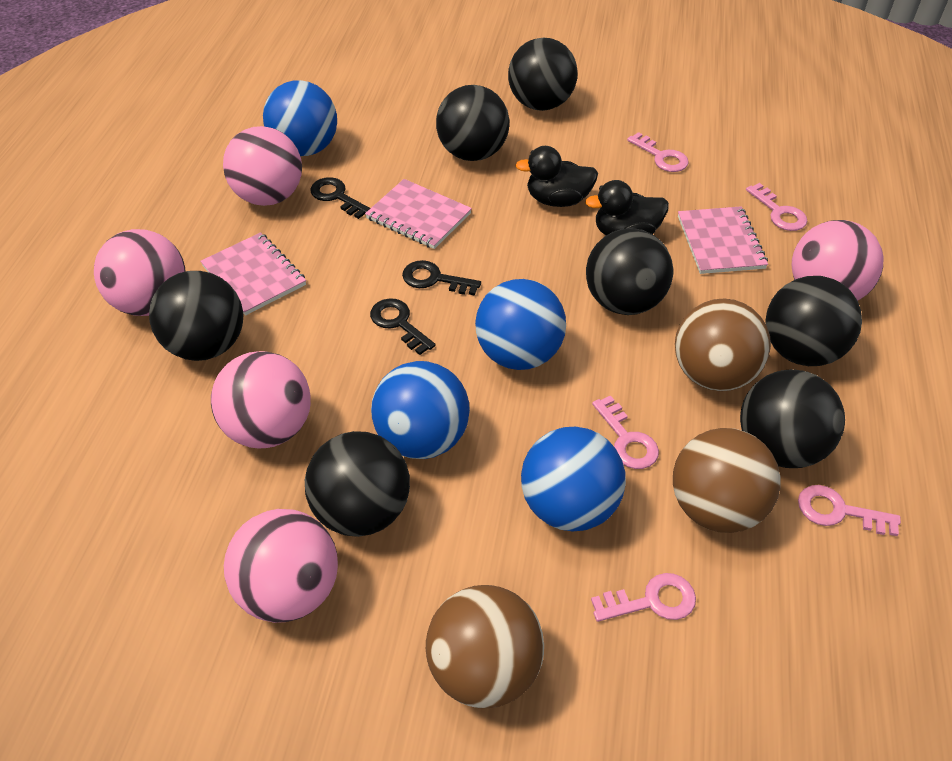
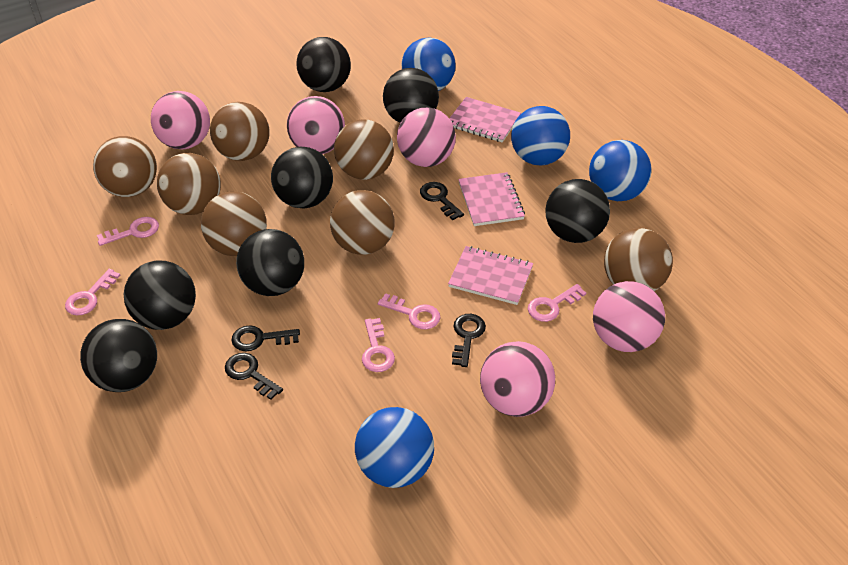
black duck: 2 -> 0
black key: 3 -> 4
brown ball: 3 -> 7

